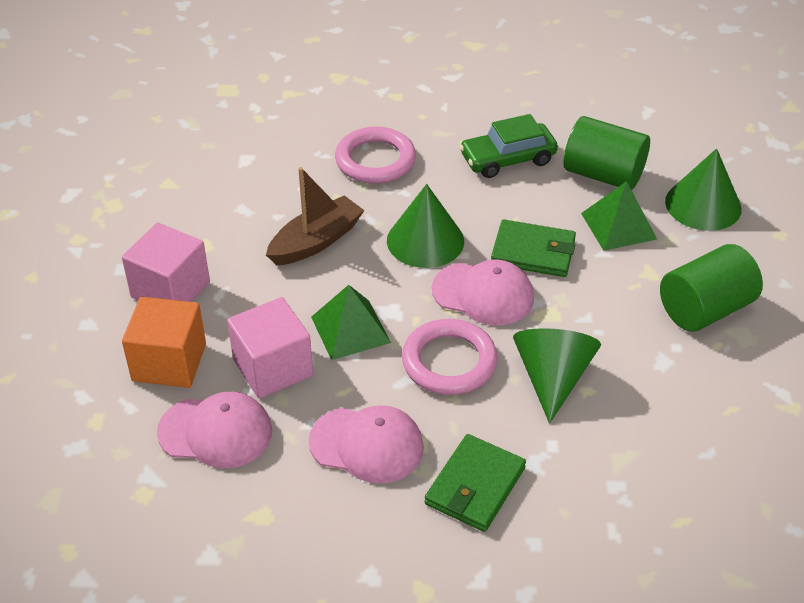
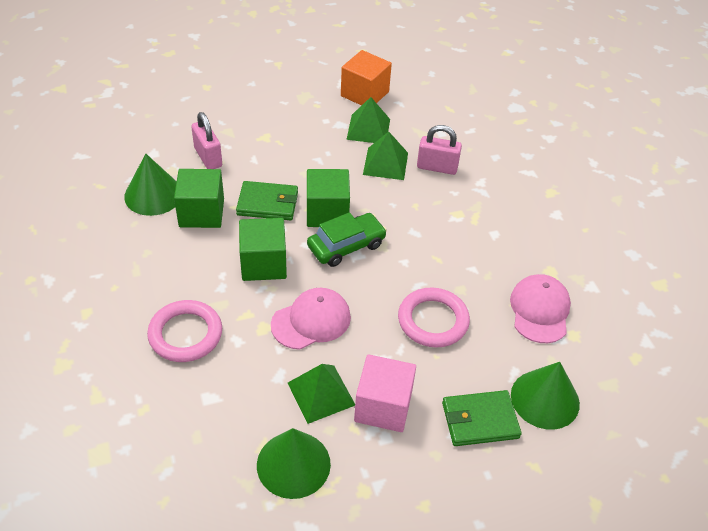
brown boat: 1 -> 0
green cube: 0 -> 3
green cylinder: 2 -> 0
green pyramid: 2 -> 3
pink cap: 3 -> 2
pink cube: 2 -> 1
pink padlock: 0 -> 2

